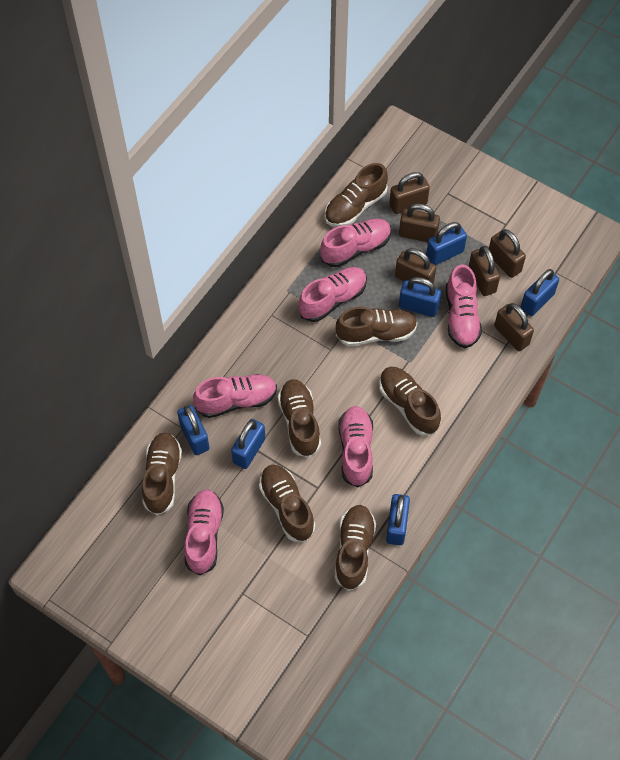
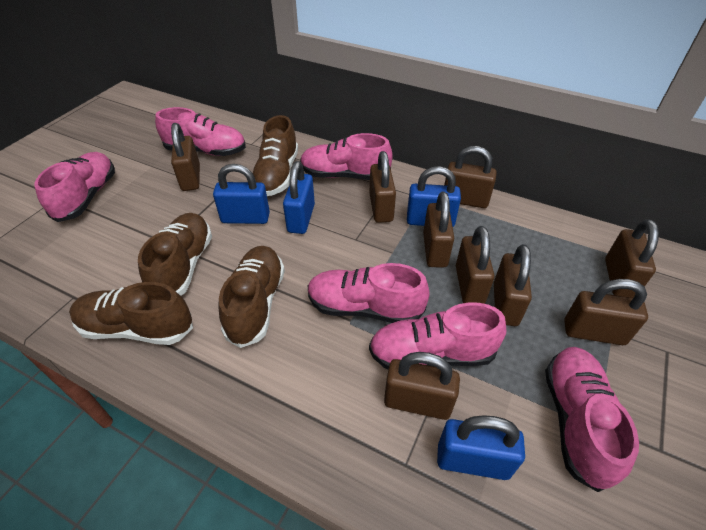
blue padlock: 6 -> 4
brown padlock: 6 -> 9
brown shoe: 7 -> 4

